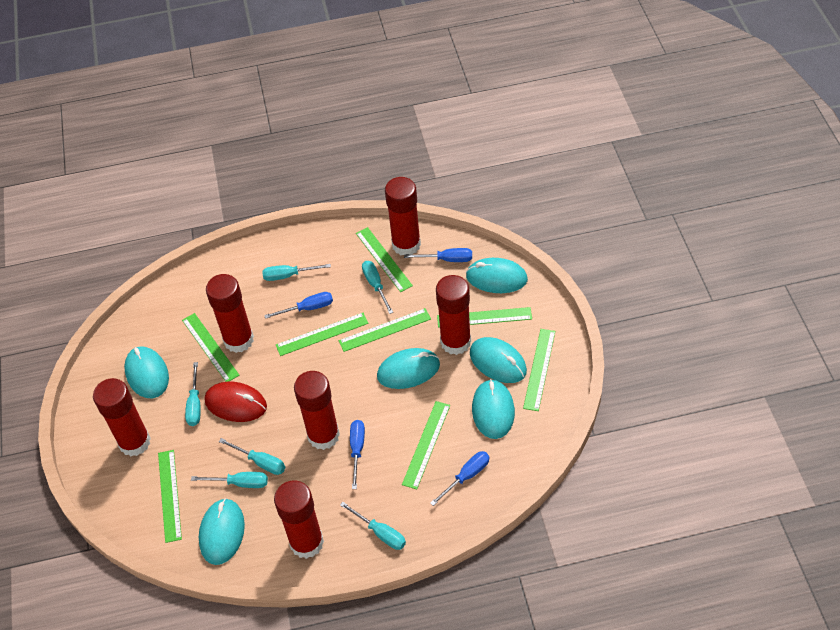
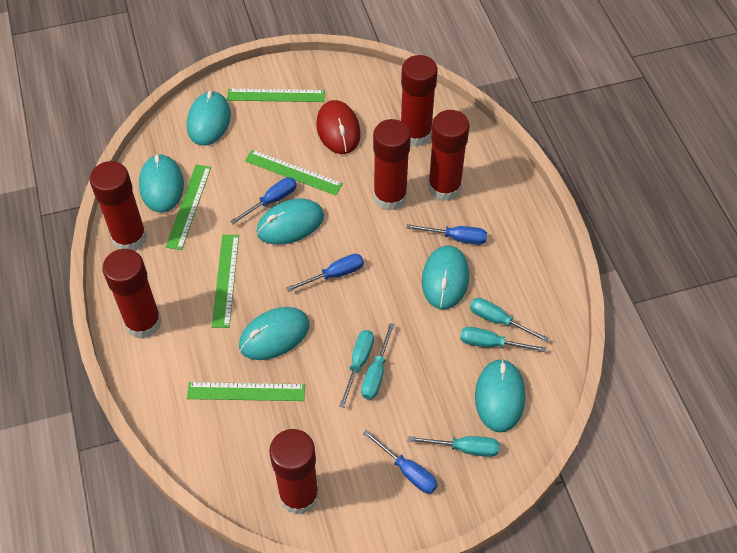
green ruler: 8 -> 5
turquoise screwdriver: 6 -> 5

